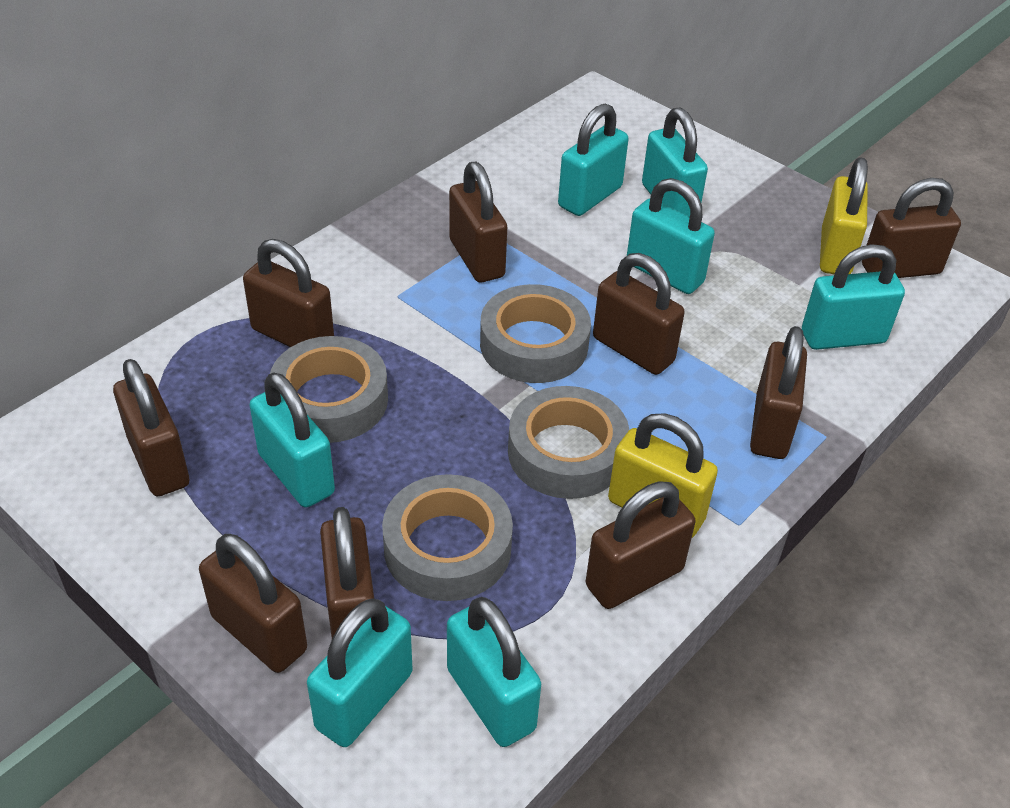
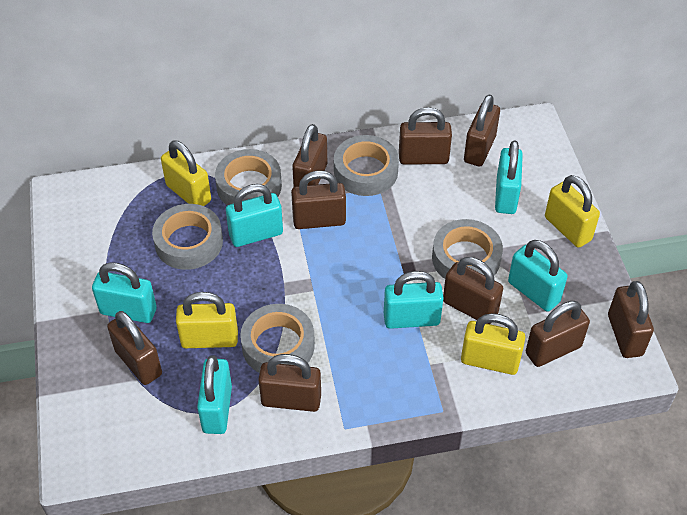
grey tape: 4 -> 5
turquoise padlock: 7 -> 6
yellow padlock: 2 -> 4

